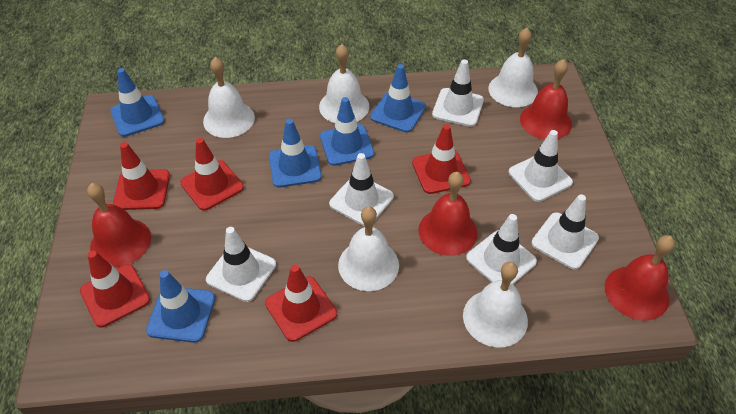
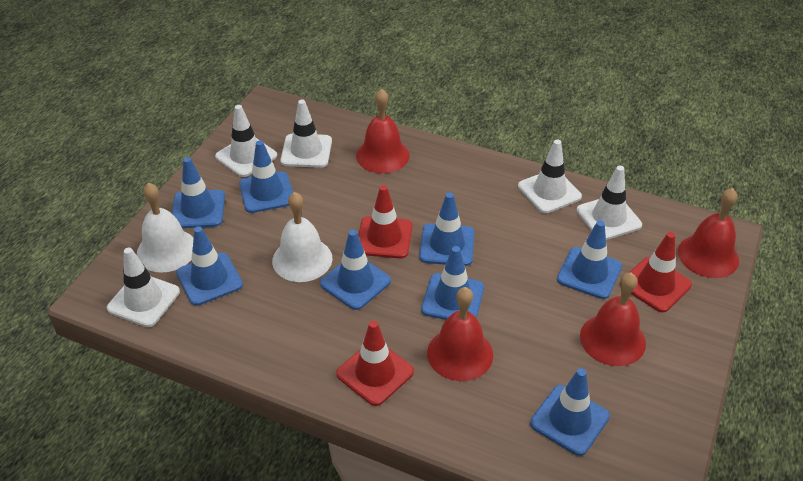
blue traffic cone: 5 -> 8
red traffic cone: 5 -> 3
white bell: 5 -> 2
white traffic cone: 6 -> 5

